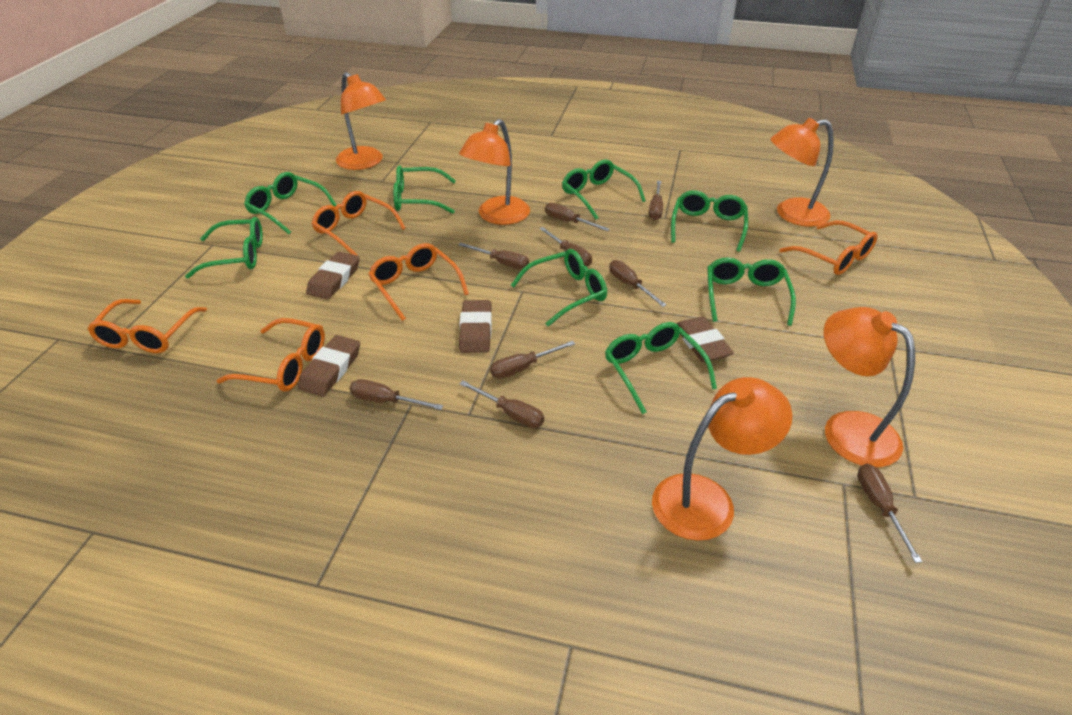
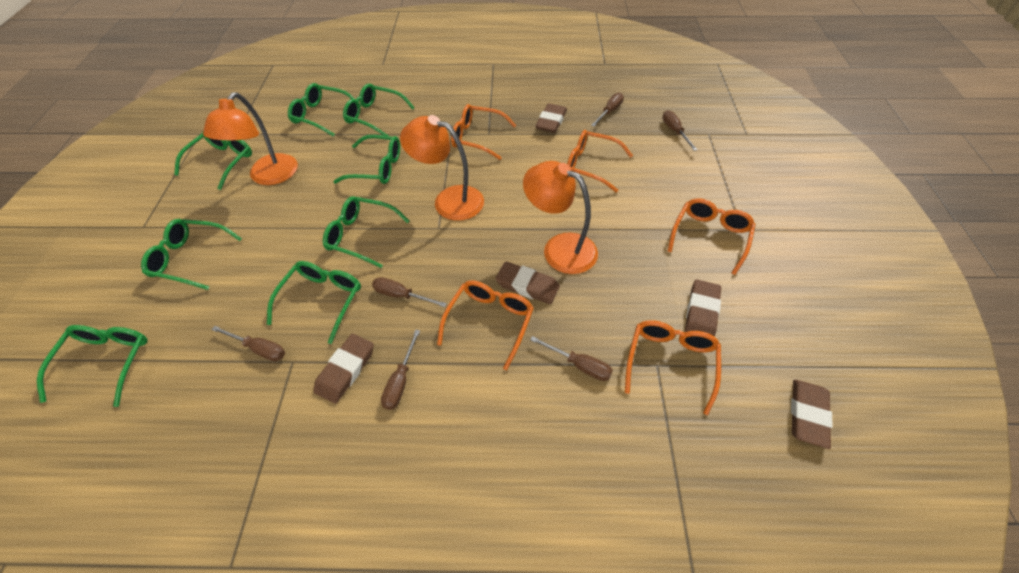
brown eraser: 4 -> 5
brown screwdriver: 9 -> 6
orange lamp: 5 -> 3

